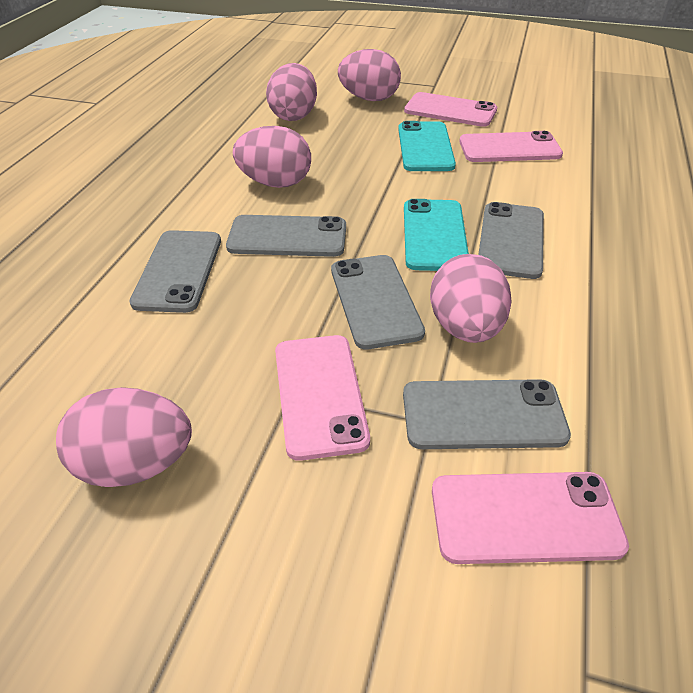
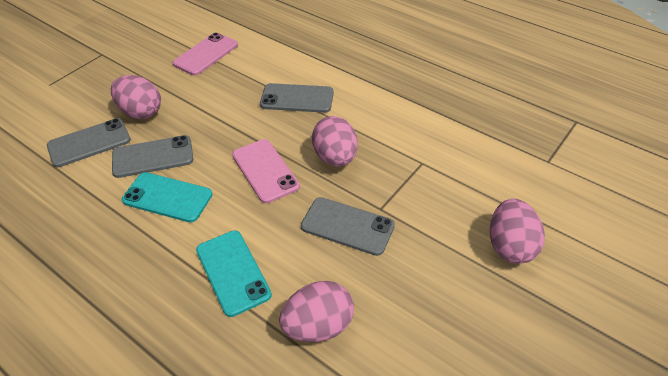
grey phone: 5 -> 4
pink egg: 5 -> 4
pink phone: 4 -> 2

